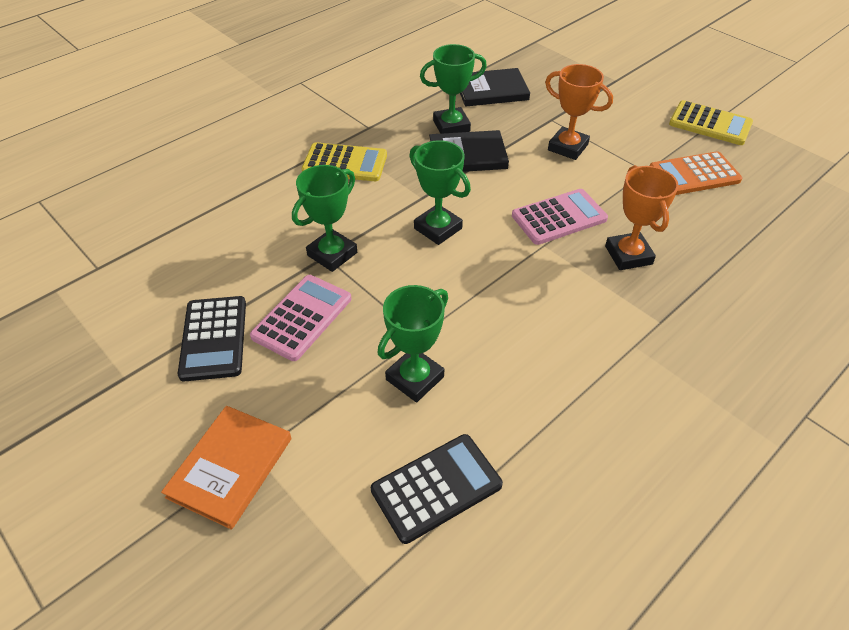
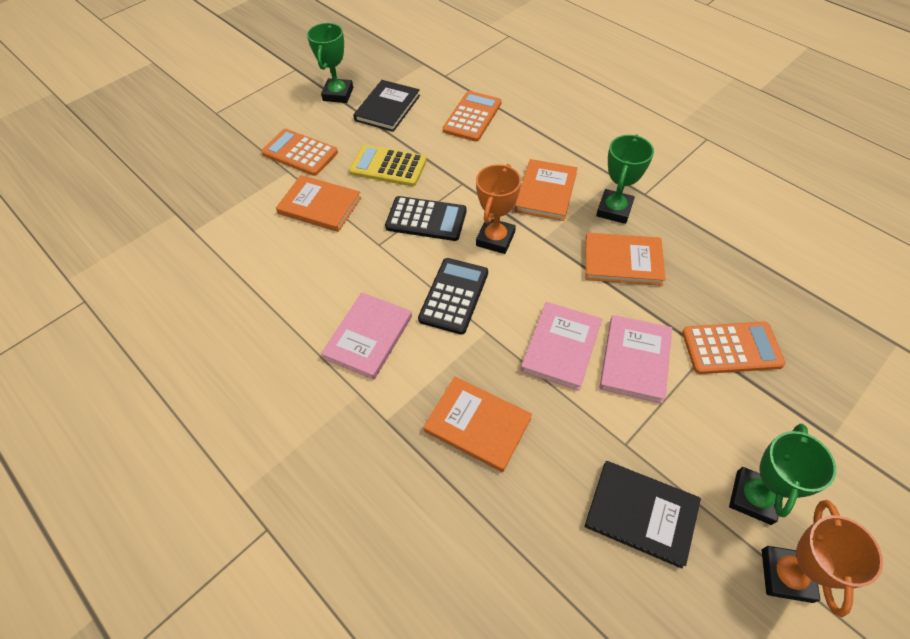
green trophy: 4 -> 3
orange book: 1 -> 4
orange calculator: 1 -> 3
pink book: 0 -> 3
pink calculator: 2 -> 0
yellow calculator: 2 -> 1

